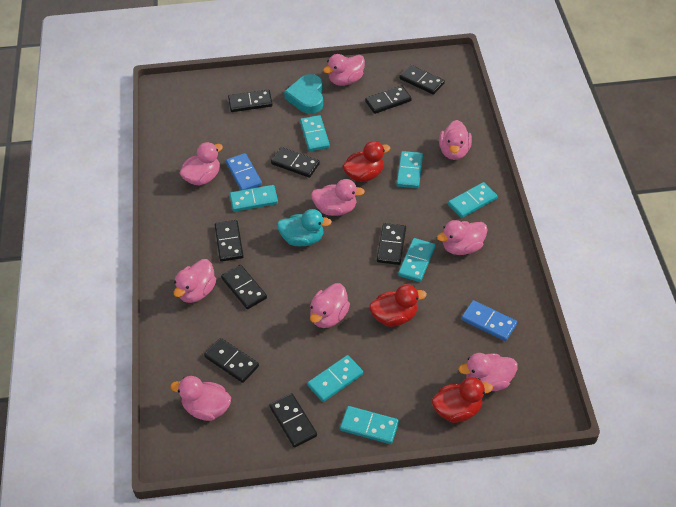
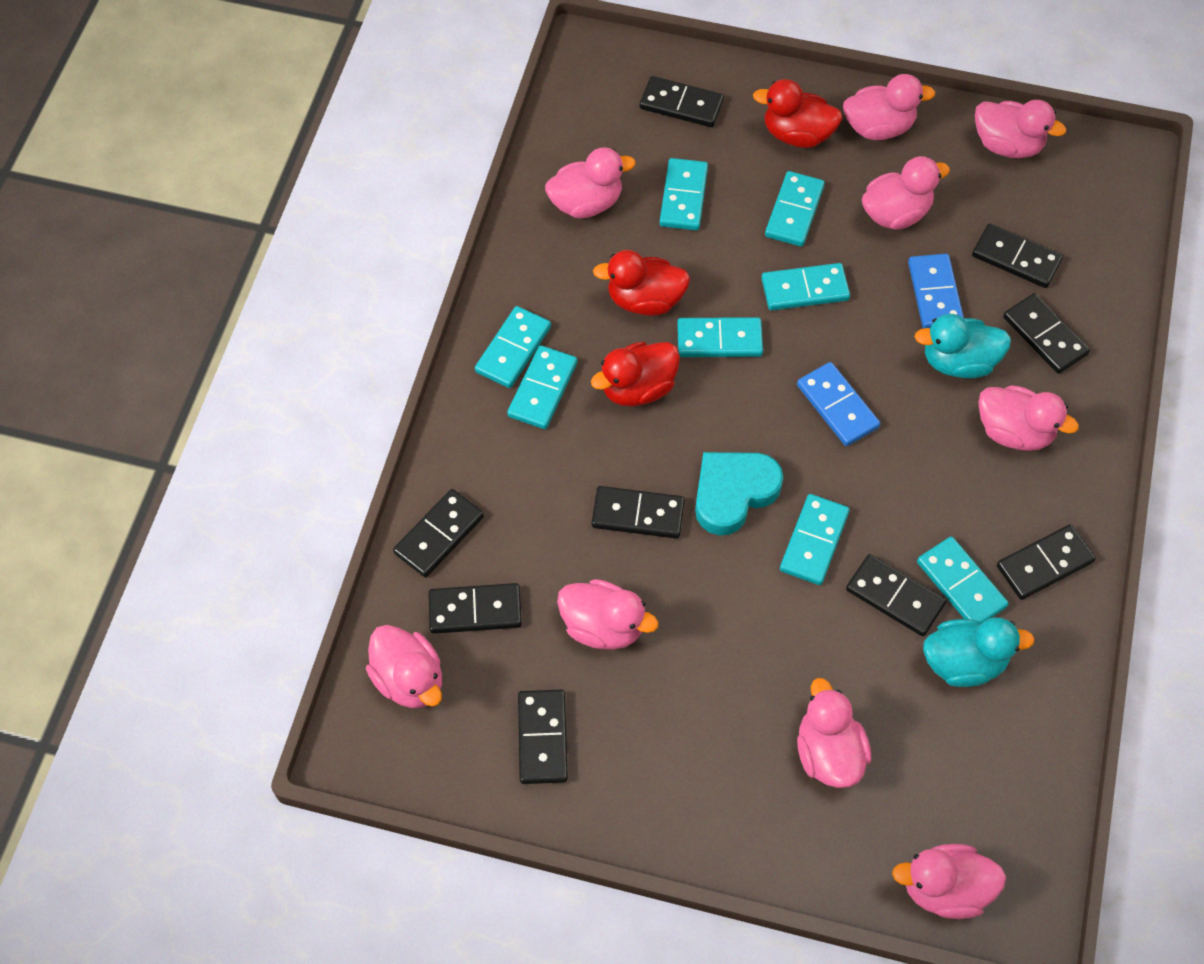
turquoise domino: 7 -> 8
turquoise duck: 1 -> 2

